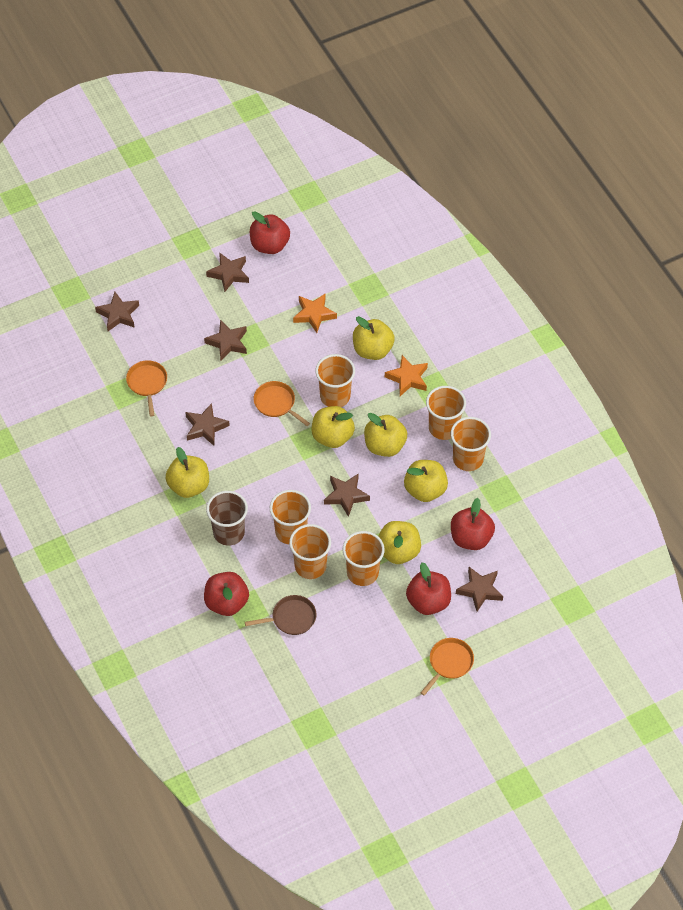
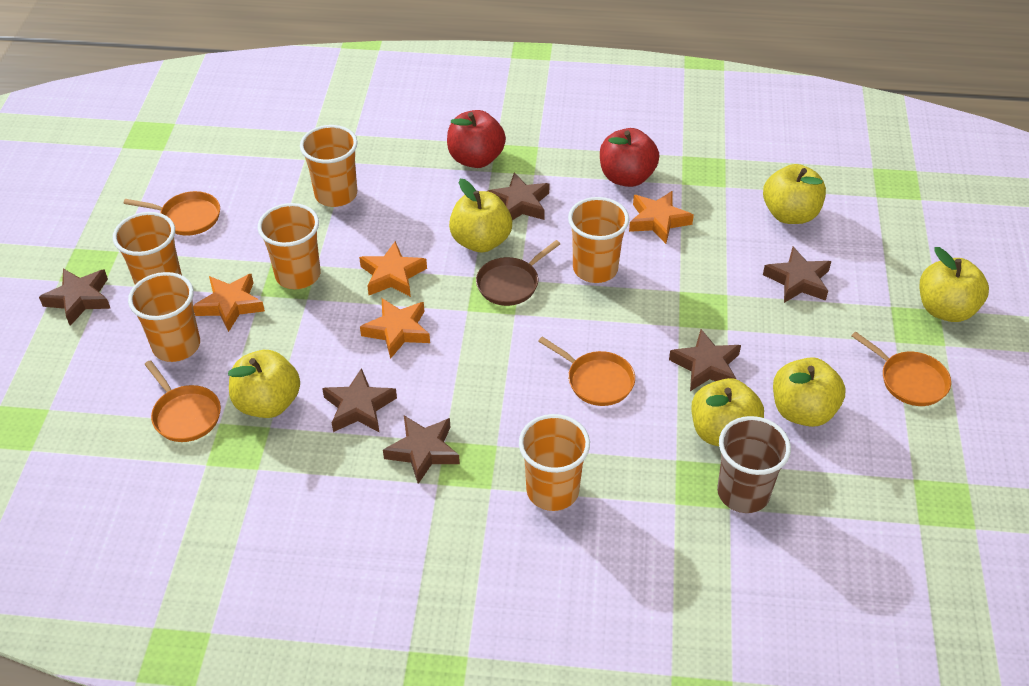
orange pan: 3 -> 4
orange star: 2 -> 4
red apple: 4 -> 2

